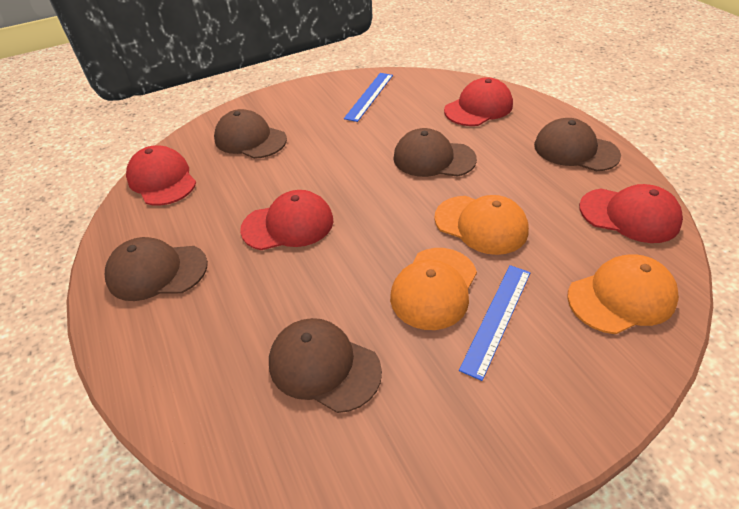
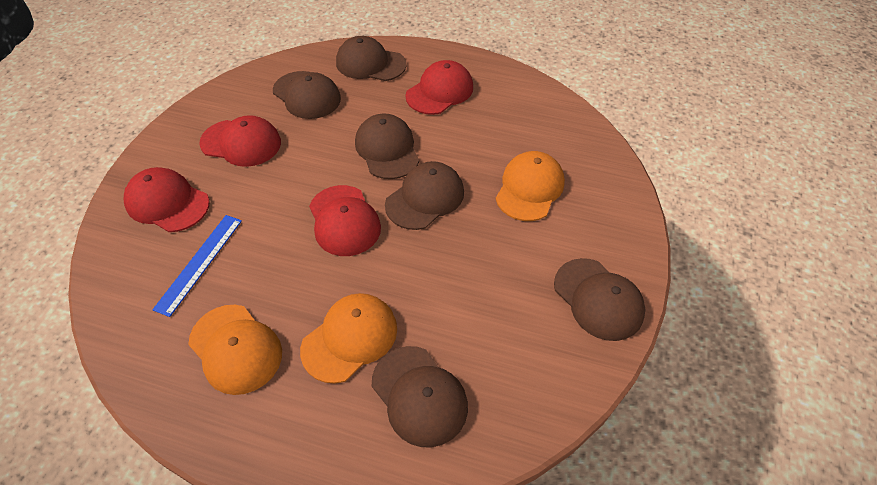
blue ruler: 2 -> 1
brown cap: 5 -> 6

